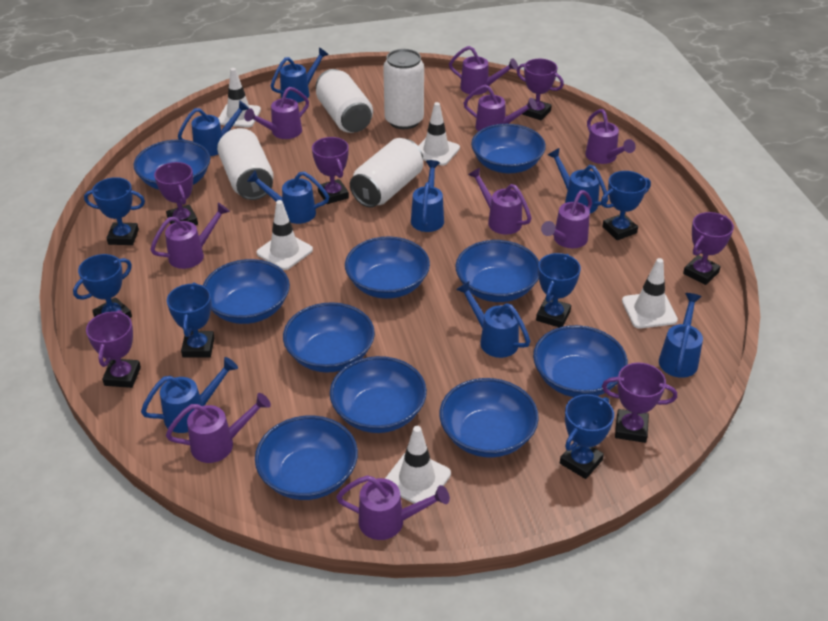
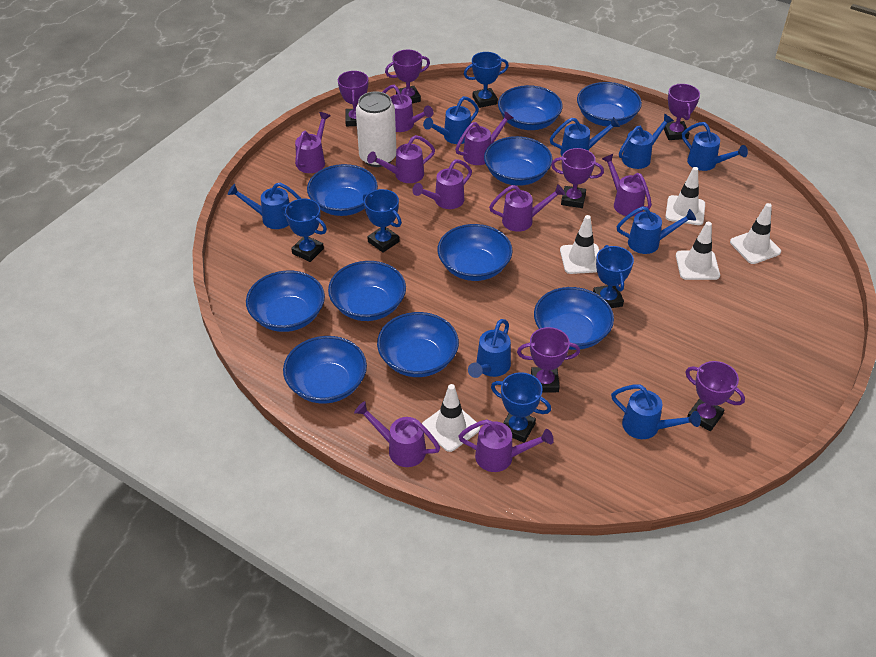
blue trophy: 6 -> 5
white can: 4 -> 1

